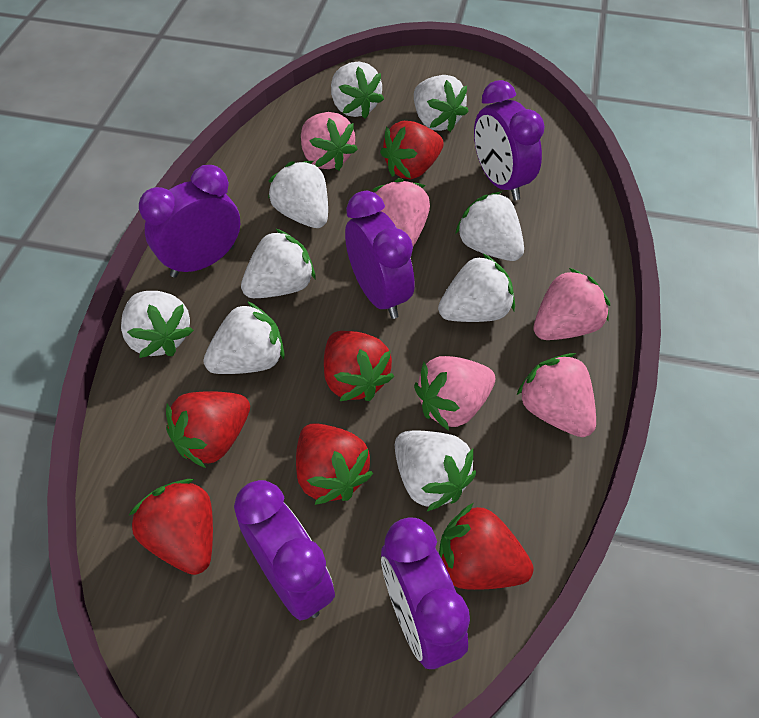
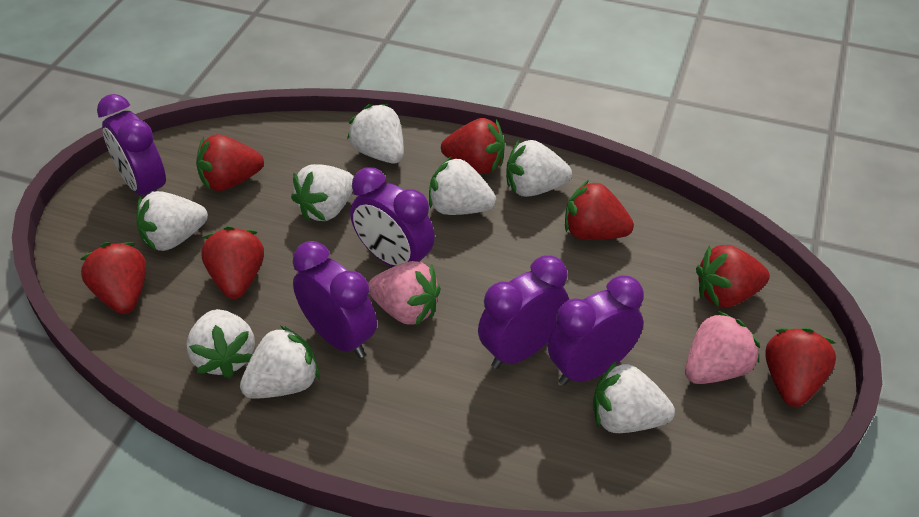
pink strawberry: 5 -> 2
red strawberry: 6 -> 7
white strawberry: 9 -> 8

